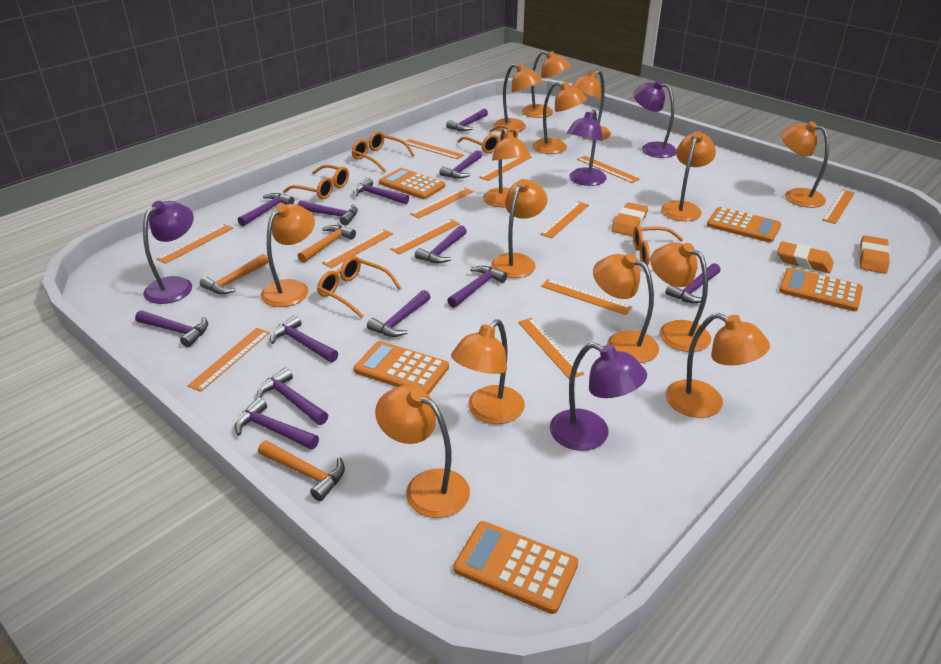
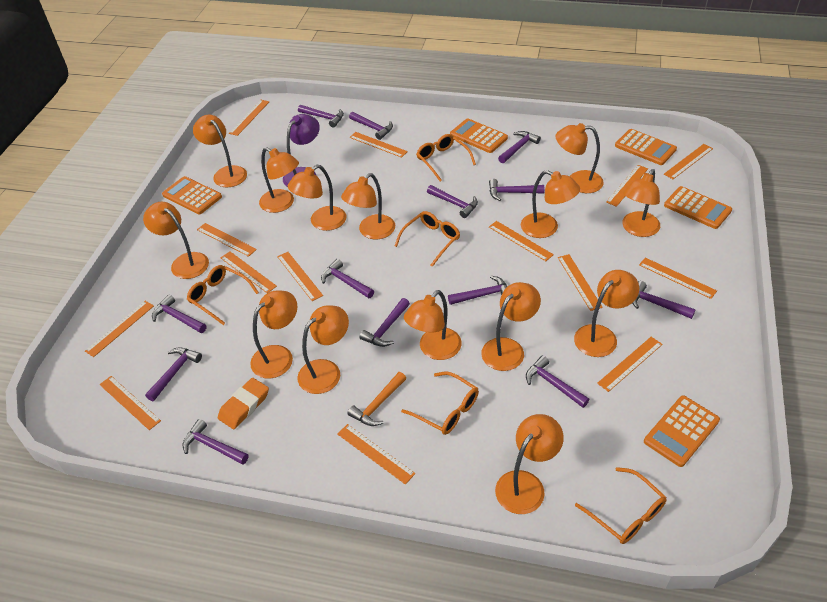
orange eraser: 3 -> 1
orange hammer: 3 -> 1
orange ruler: 12 -> 14
purple lamp: 4 -> 1

